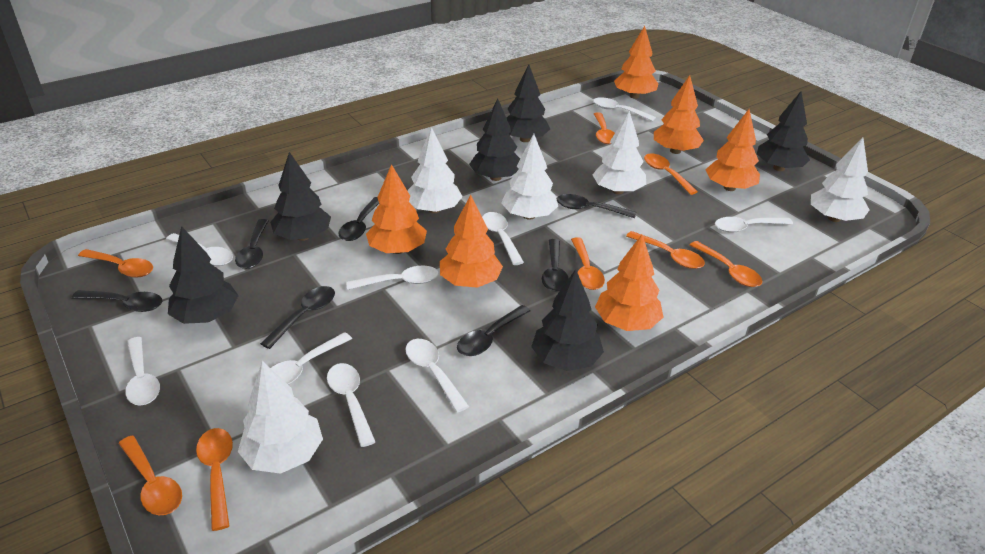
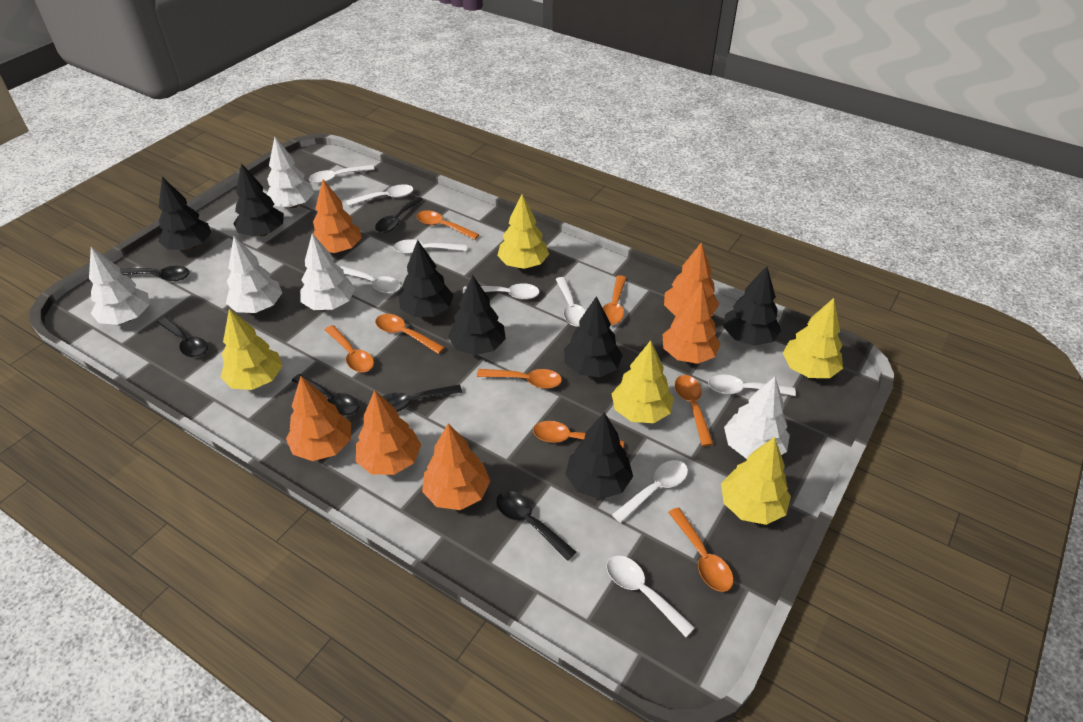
black spoon: 7 -> 6
black tree: 6 -> 7
yellow tree: 0 -> 5

